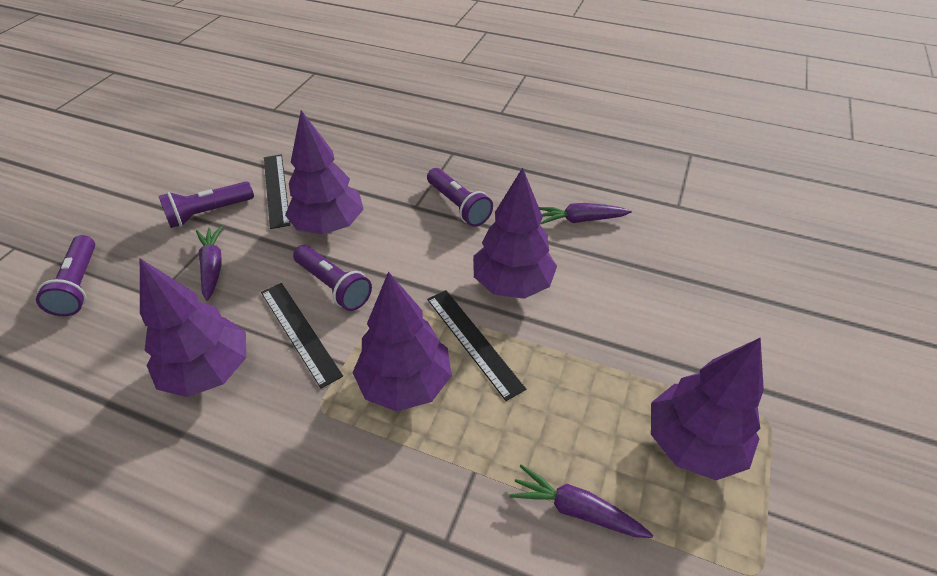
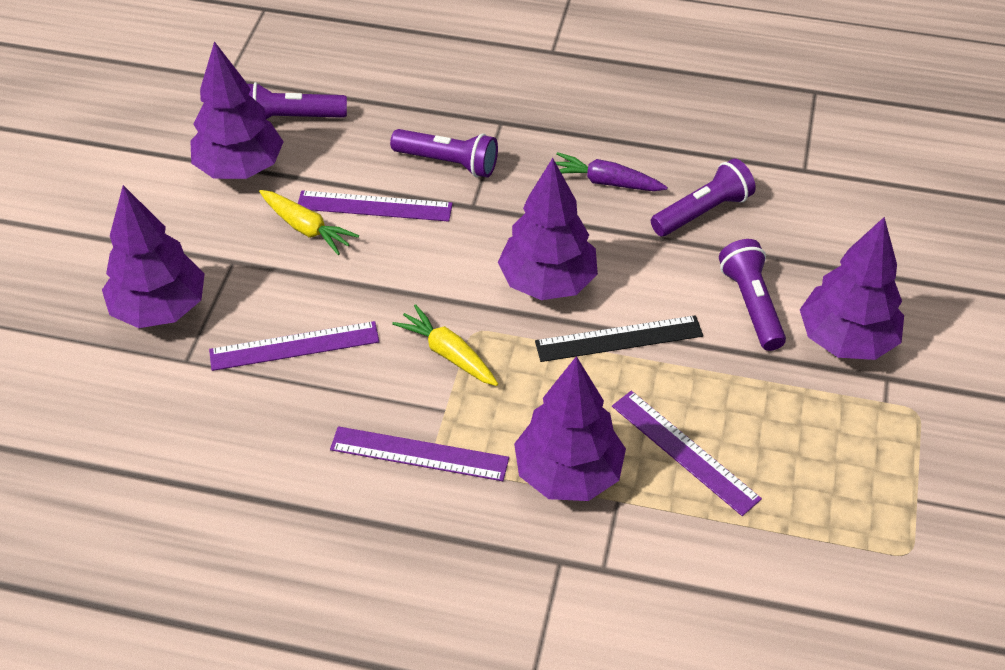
black ruler: 3 -> 1
purple carrot: 3 -> 1
purple ruler: 0 -> 4
yellow carrot: 0 -> 2

